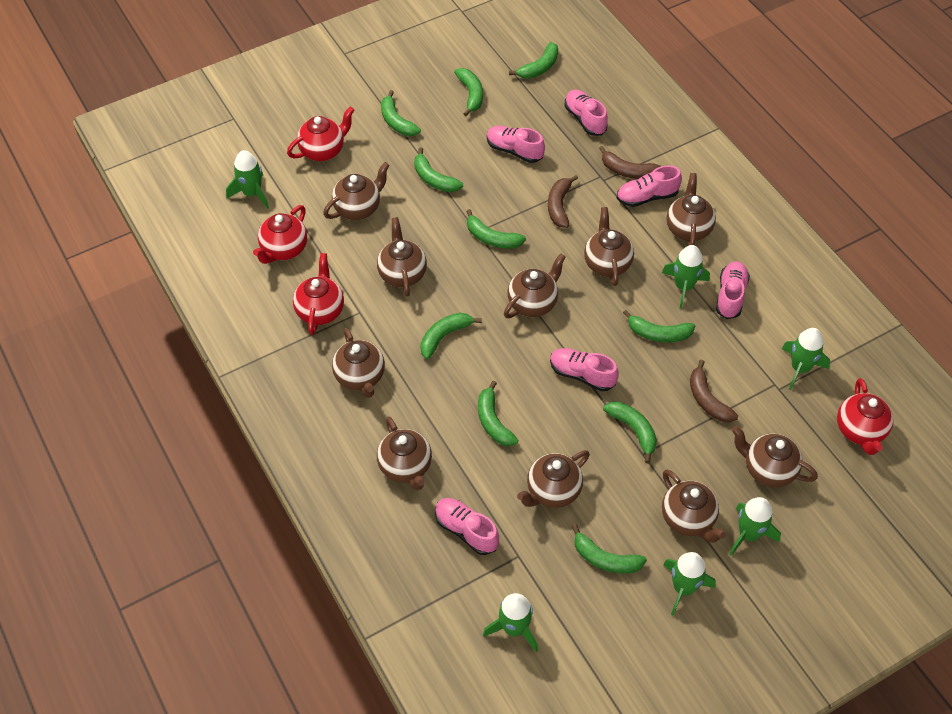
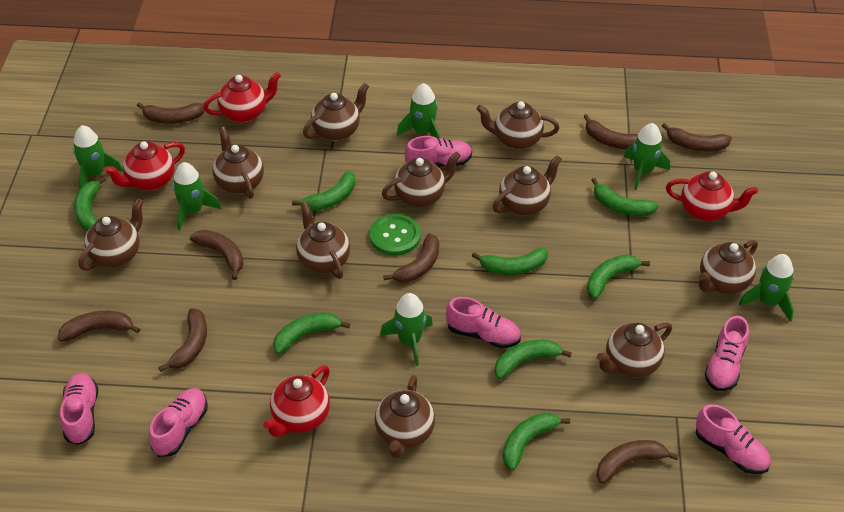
brown banana: 3 -> 8
green banana: 10 -> 8
green button: 0 -> 1

